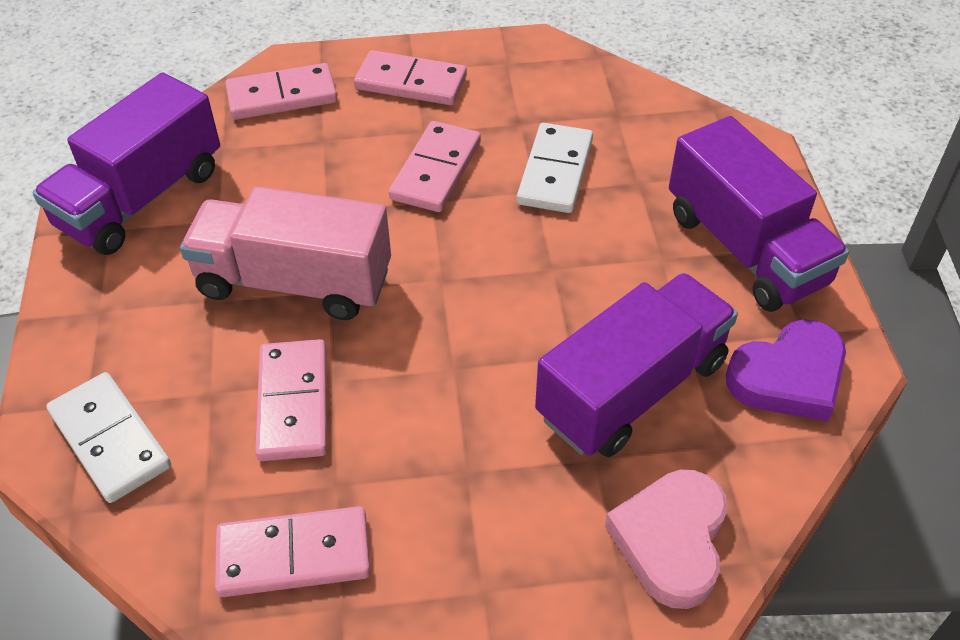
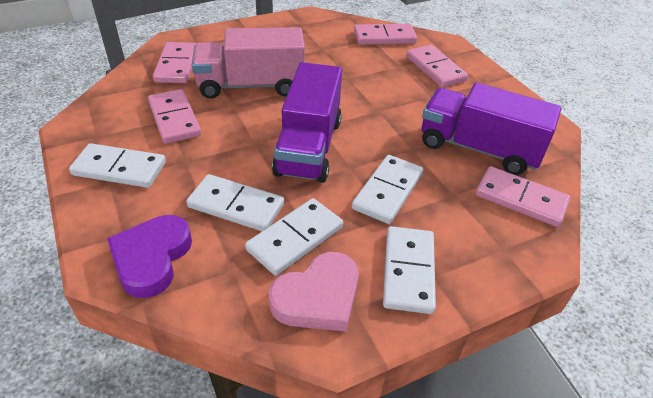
purple truck: 3 -> 2
white domino: 2 -> 5

